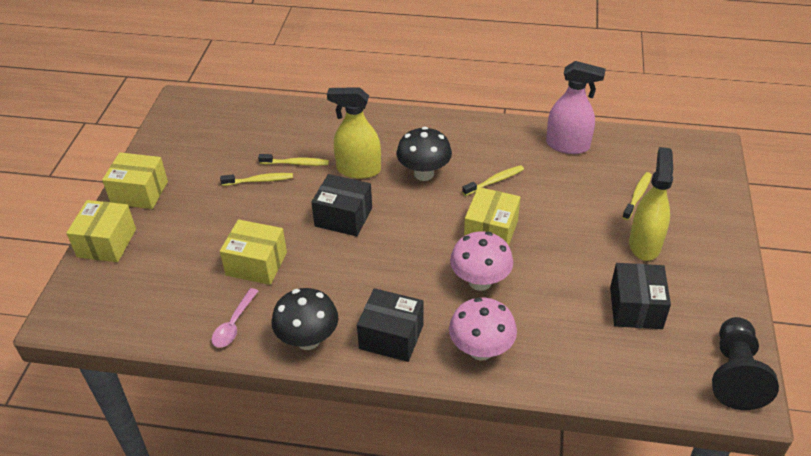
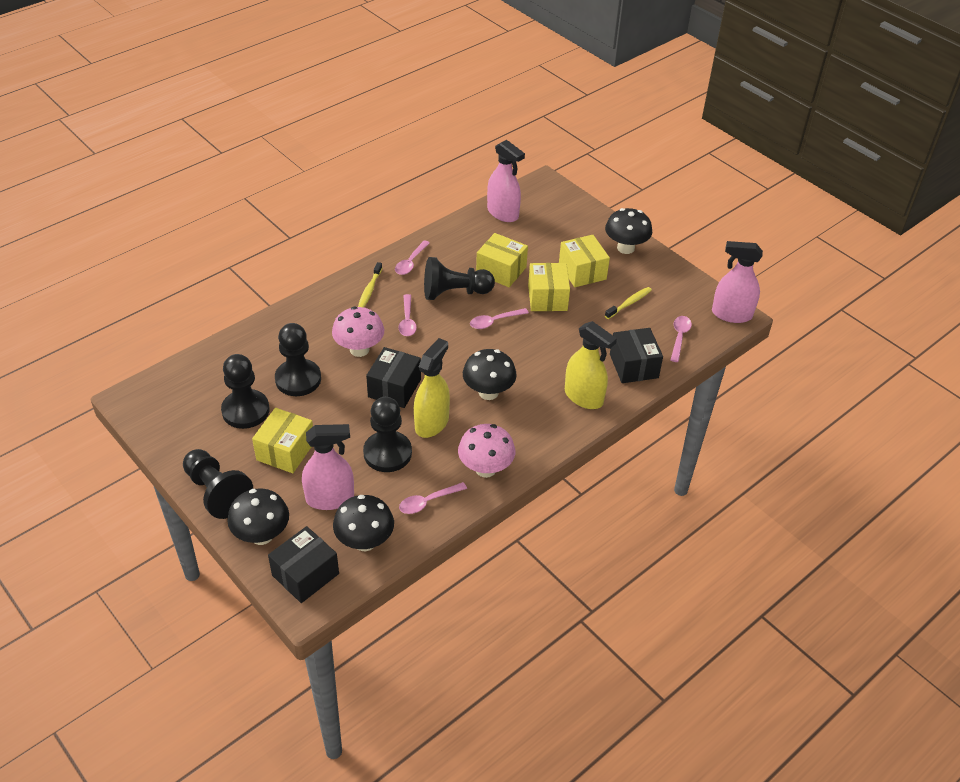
black mushroom: 2 -> 4
black pawn: 1 -> 5
pink spoon: 1 -> 5
pink spray bottle: 1 -> 3
yellow toothbrush: 4 -> 2

